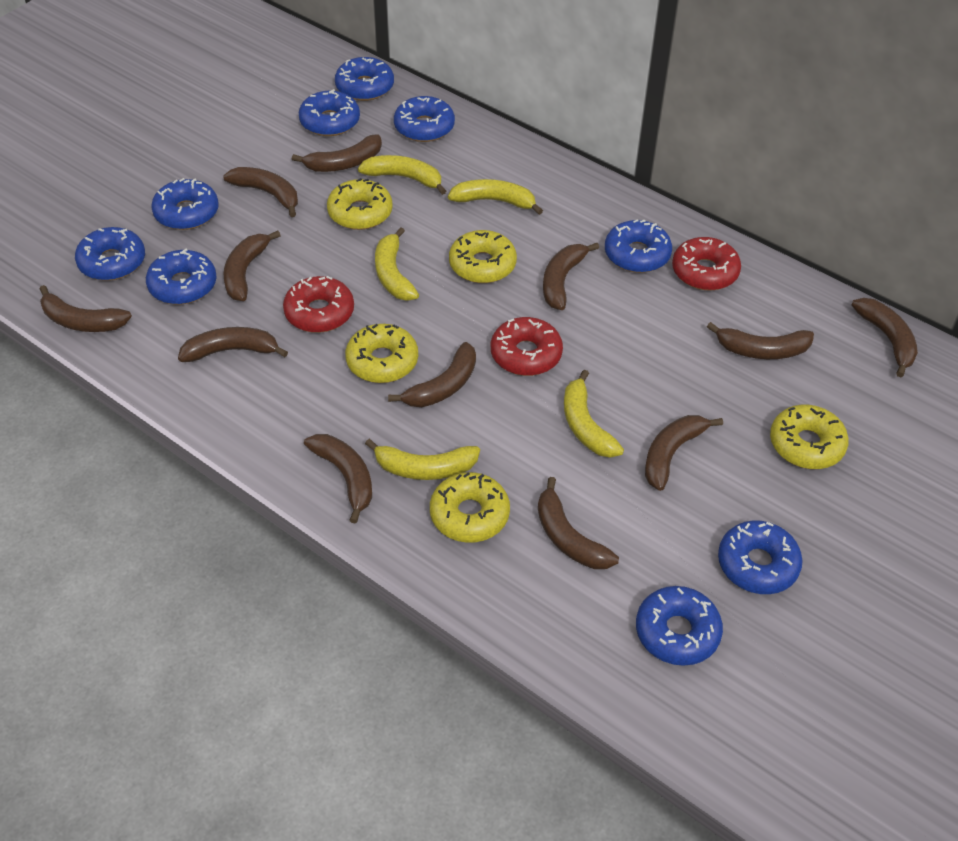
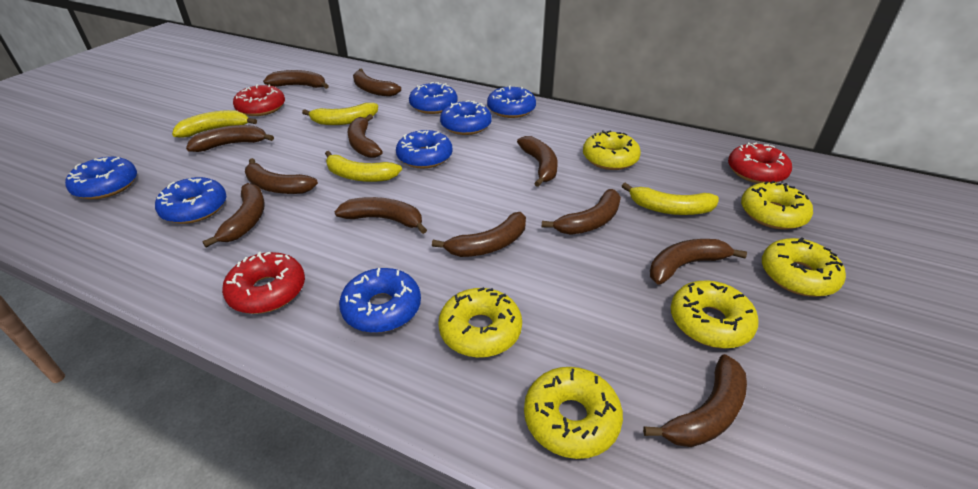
blue donut: 9 -> 7
yellow banana: 5 -> 4
yellow donut: 5 -> 6

